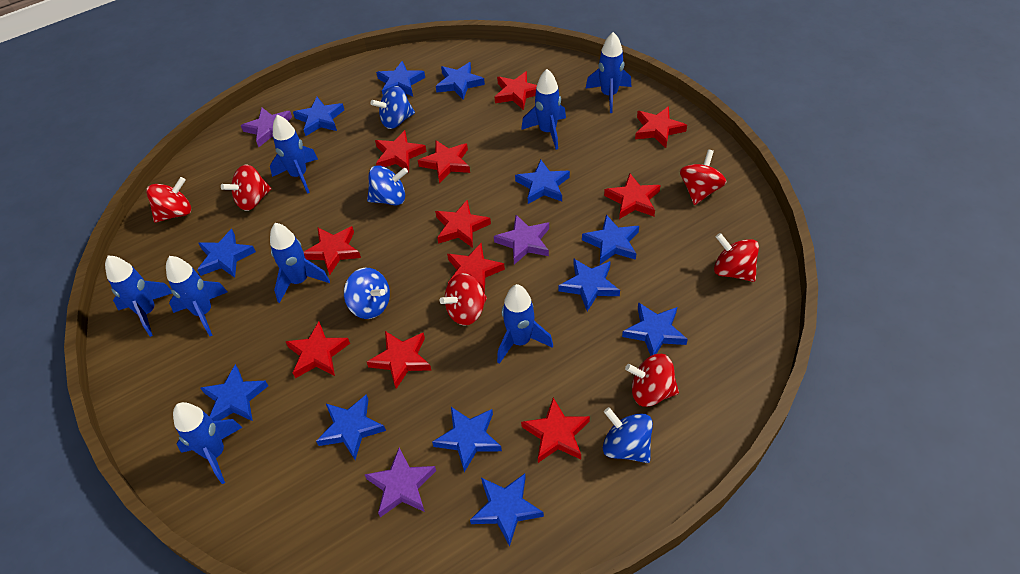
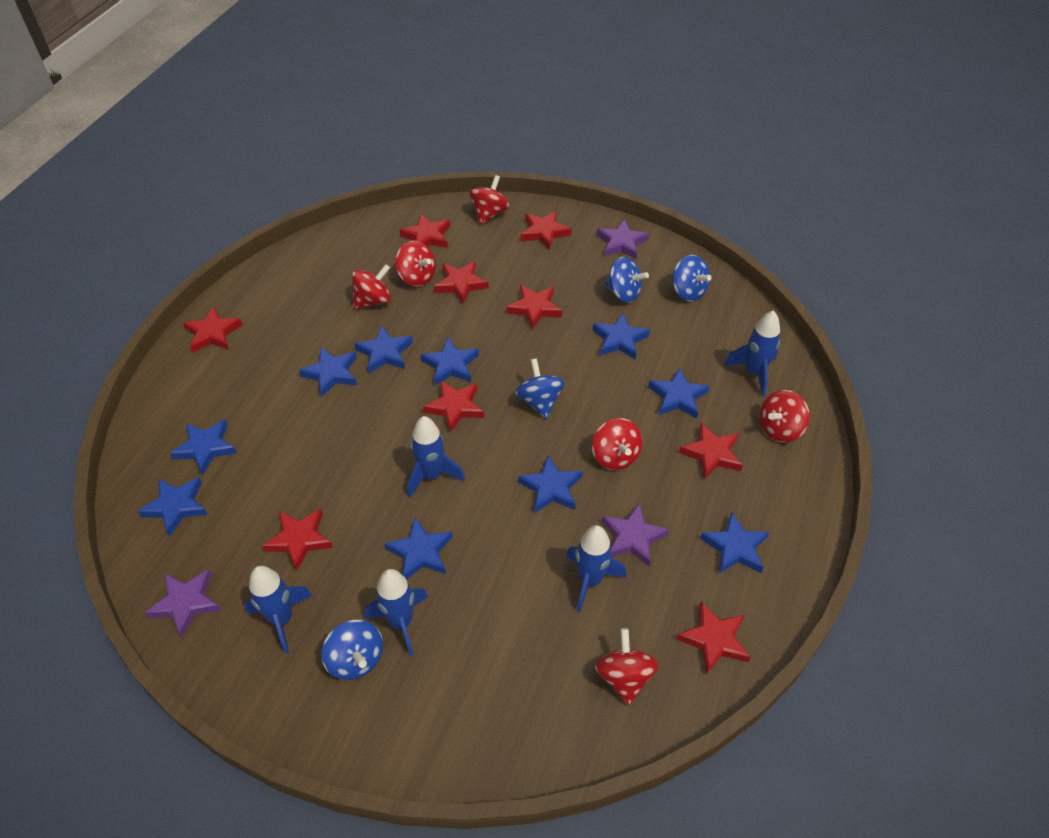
blue rocket: 8 -> 5
blue star: 12 -> 10
red star: 11 -> 9

